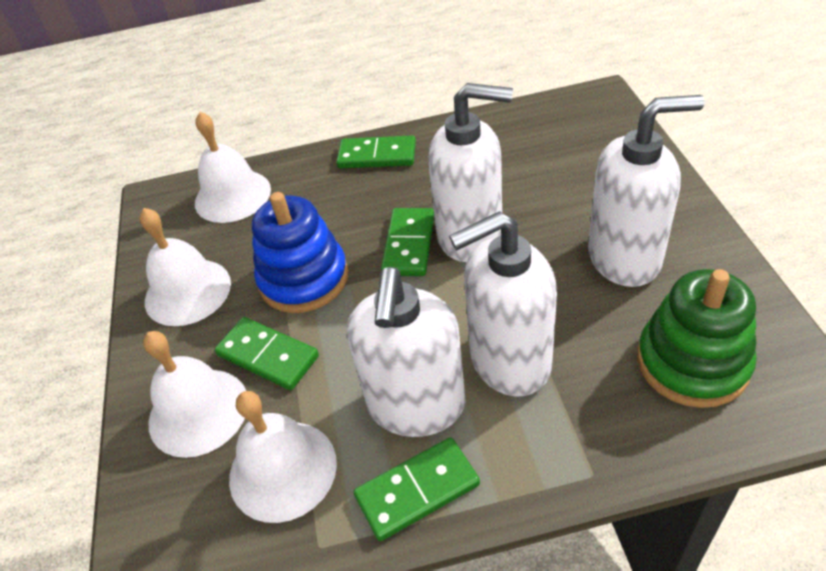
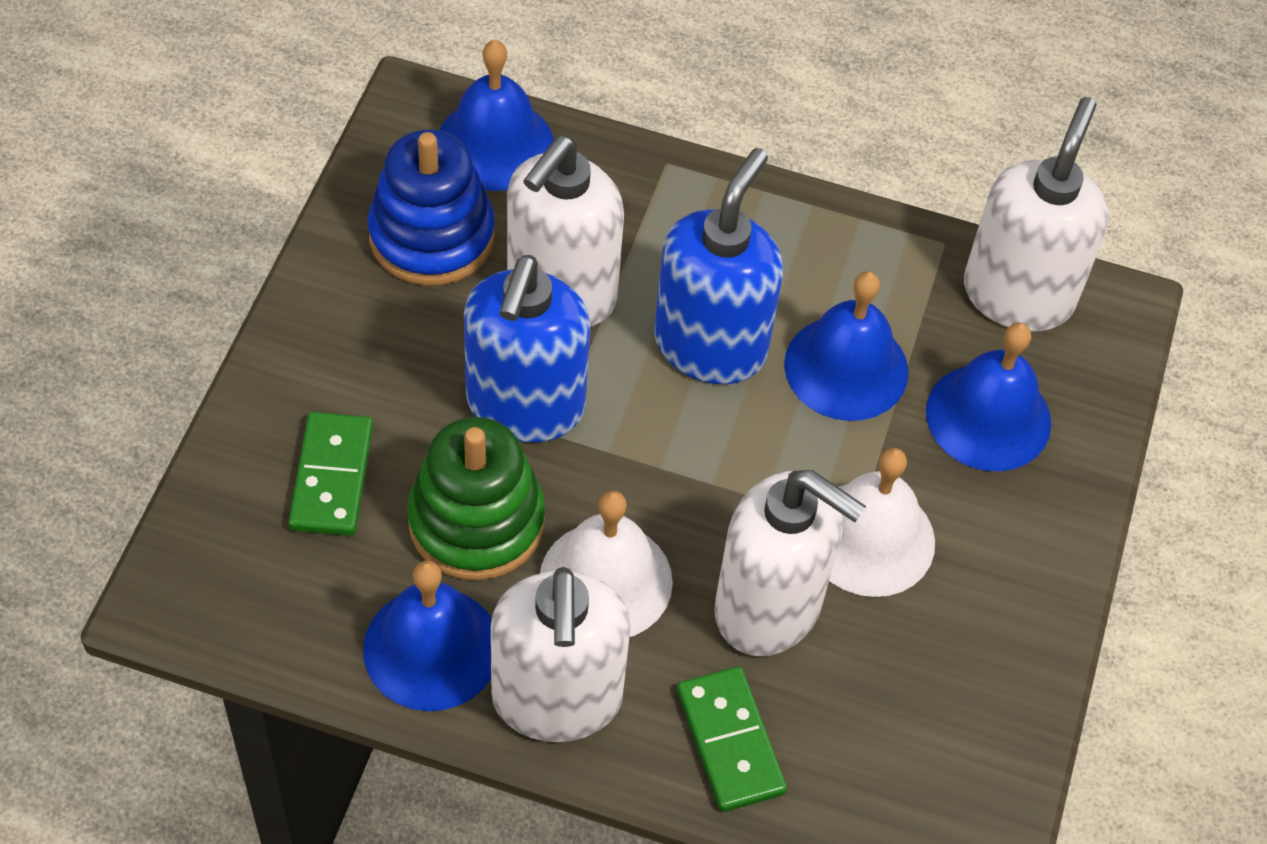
blue bell: 0 -> 4
blue soap dispenser: 0 -> 2
green domino: 4 -> 2
white bell: 4 -> 2

